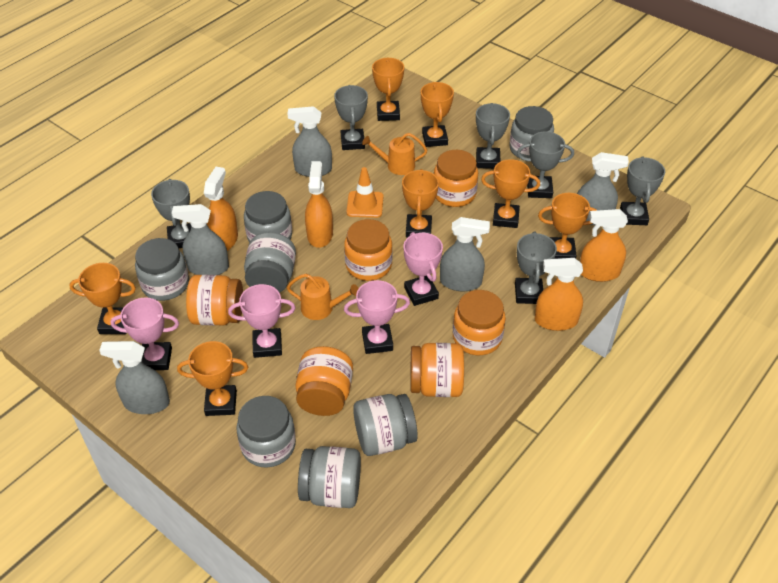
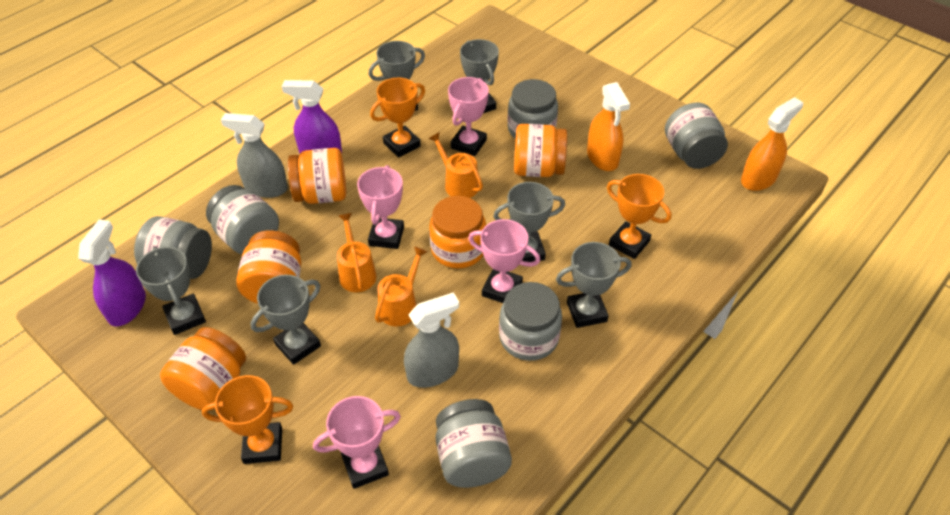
grey jar: 7 -> 6
grey spray bottle: 5 -> 2
orange jar: 6 -> 5
orange spray bottle: 4 -> 2
orange traffic cone: 1 -> 0
orange trophy: 7 -> 3
orange watering can: 2 -> 3
purple spray bottle: 0 -> 2

